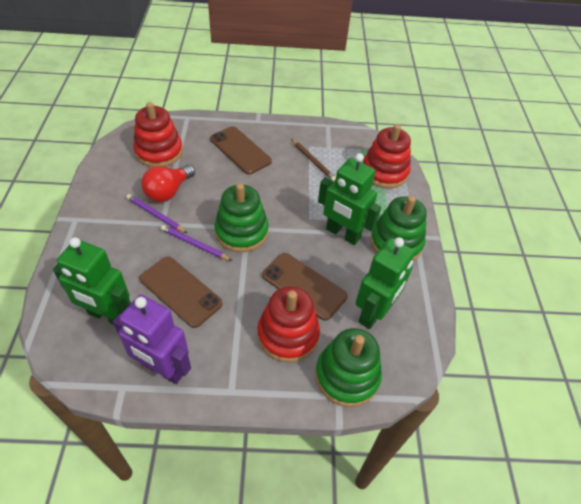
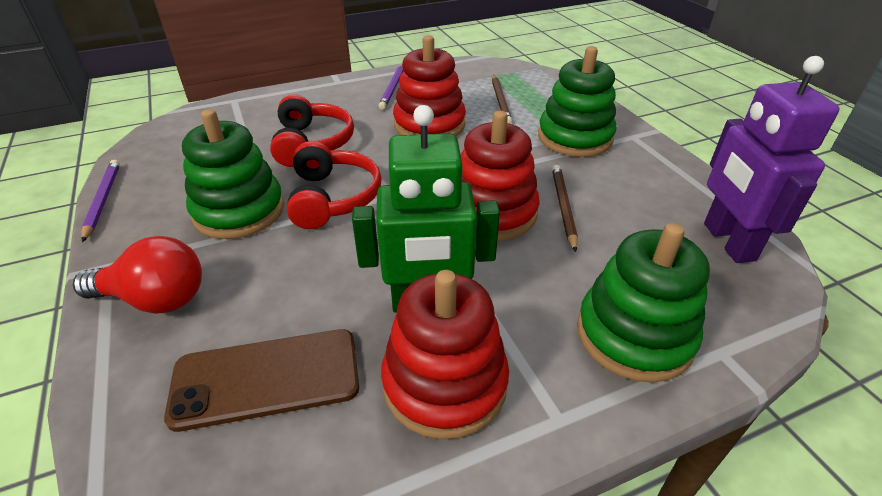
brown pencil: 1 -> 2
brown phone: 3 -> 1
green robot: 3 -> 1
red headphones: 0 -> 2

